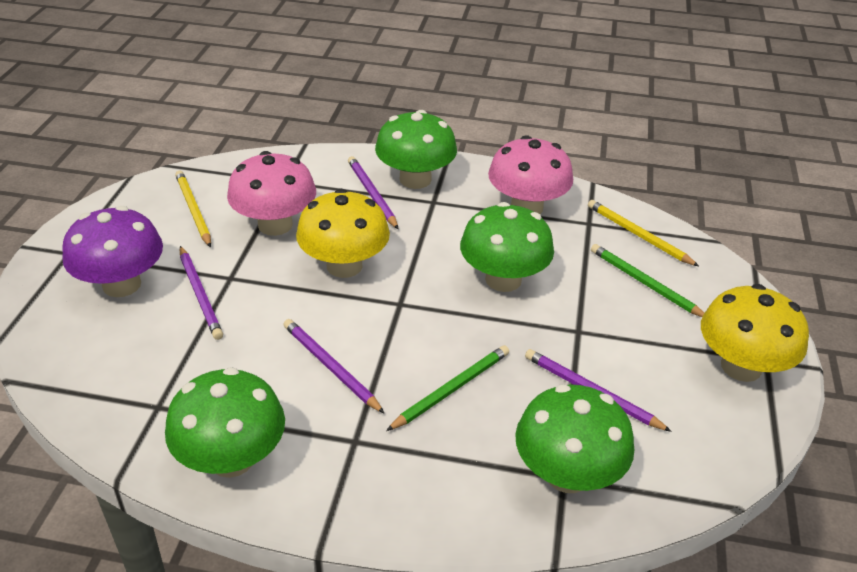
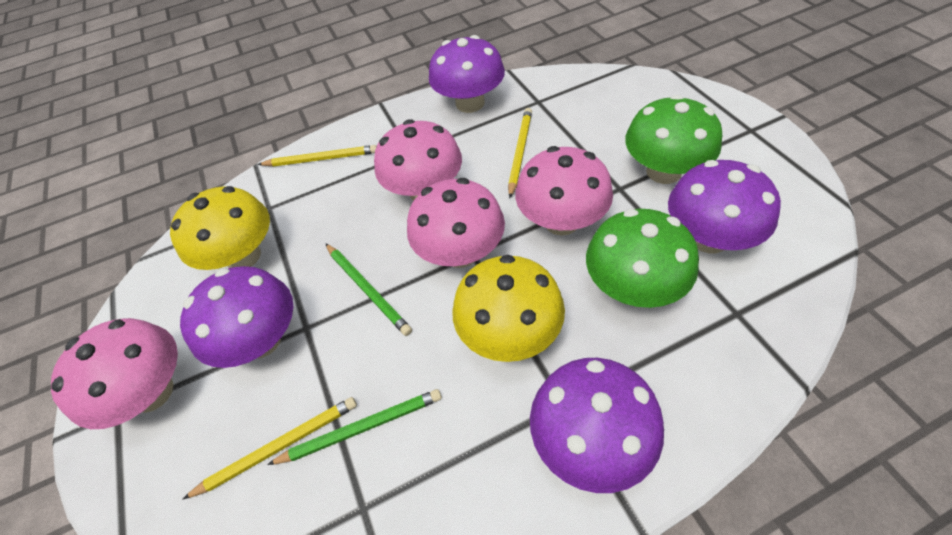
green mushroom: 4 -> 2
pink mushroom: 2 -> 4
purple mushroom: 1 -> 4
purple pencil: 4 -> 0
yellow pencil: 2 -> 3

